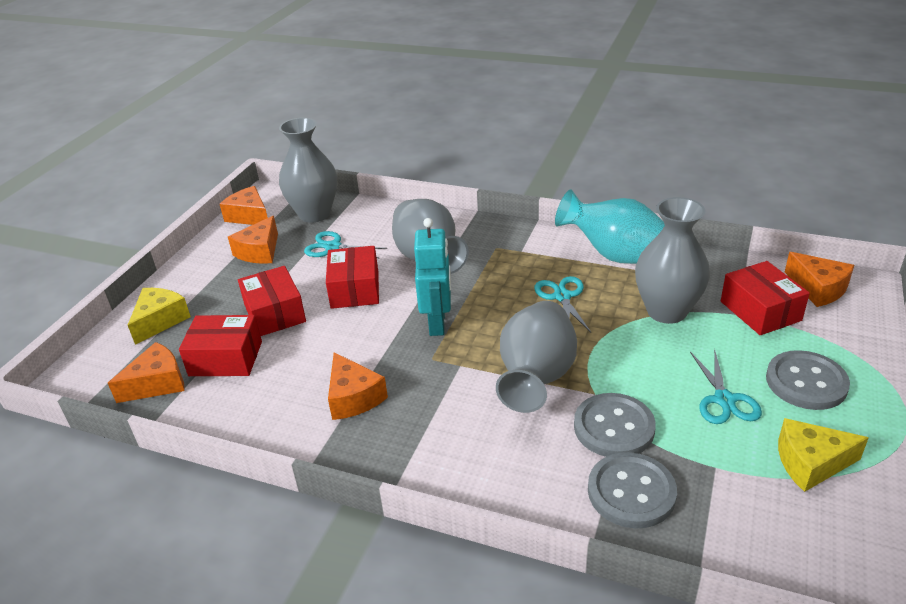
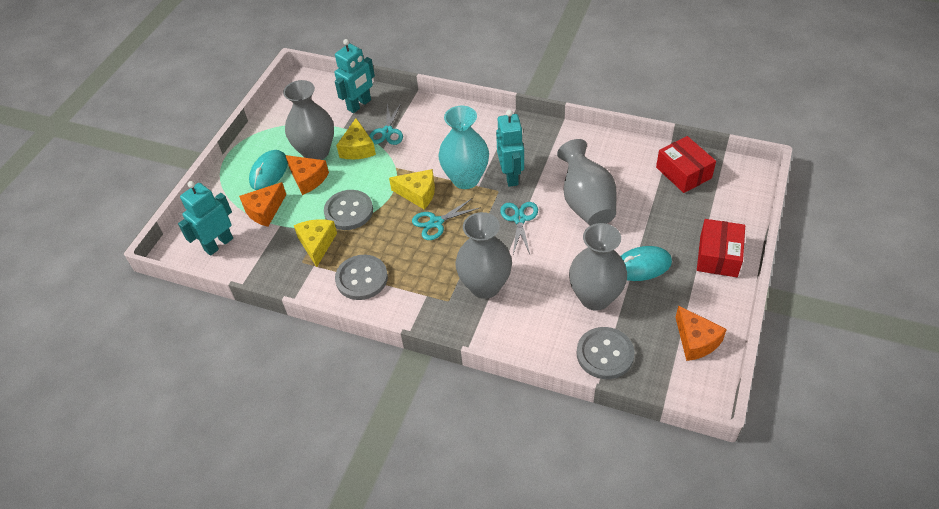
orange cheese: 5 -> 3
red box: 4 -> 2
turquoise mouse: 0 -> 2
turquoise robot: 1 -> 3
yellow cheese: 2 -> 3

